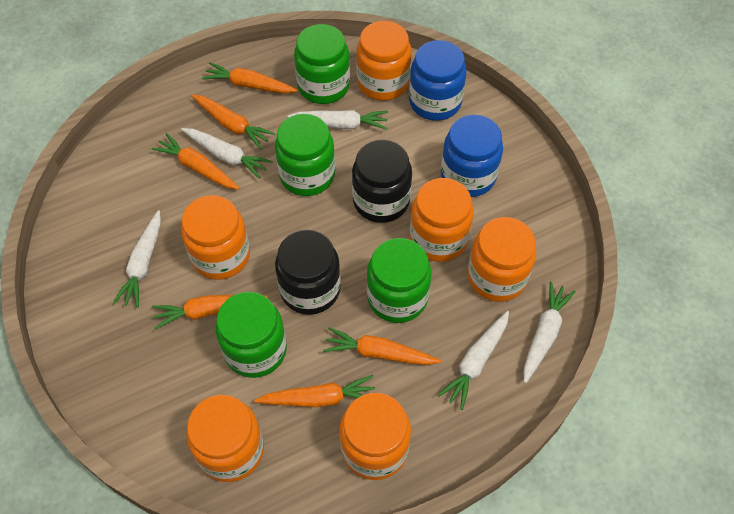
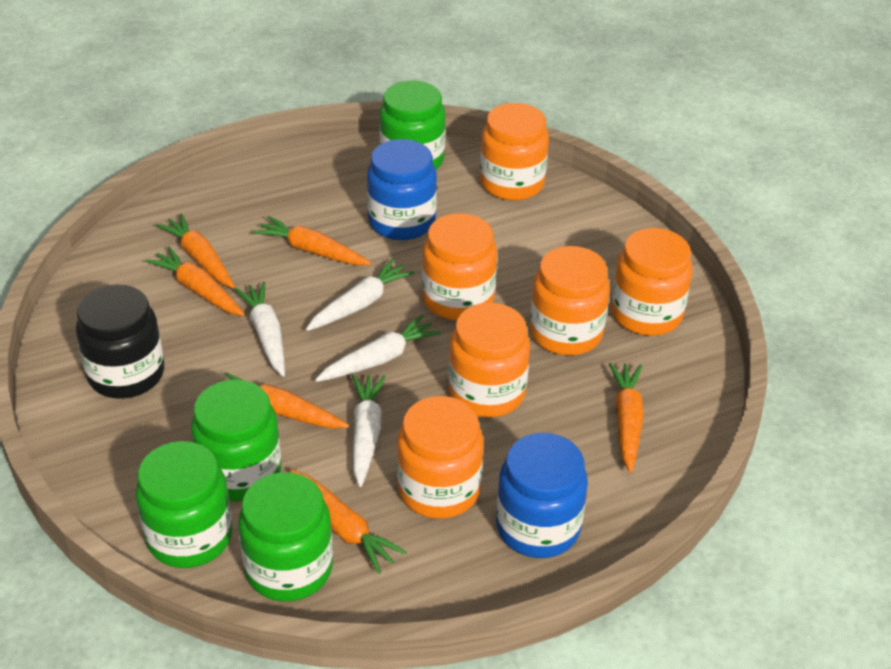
black jar: 2 -> 1
white carrot: 5 -> 4

